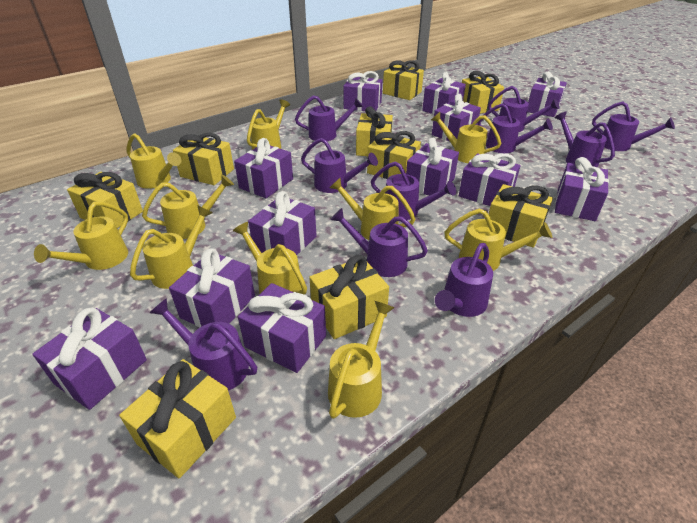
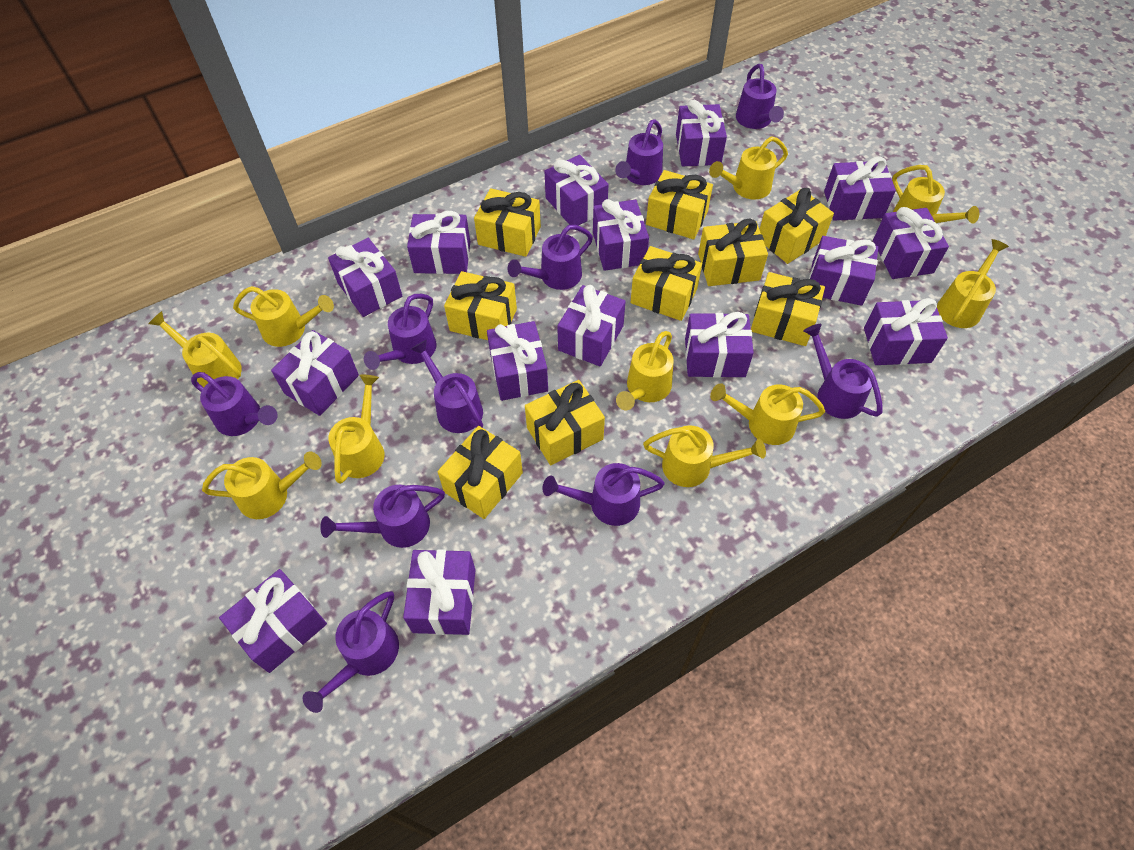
purple gift: 12 -> 15

